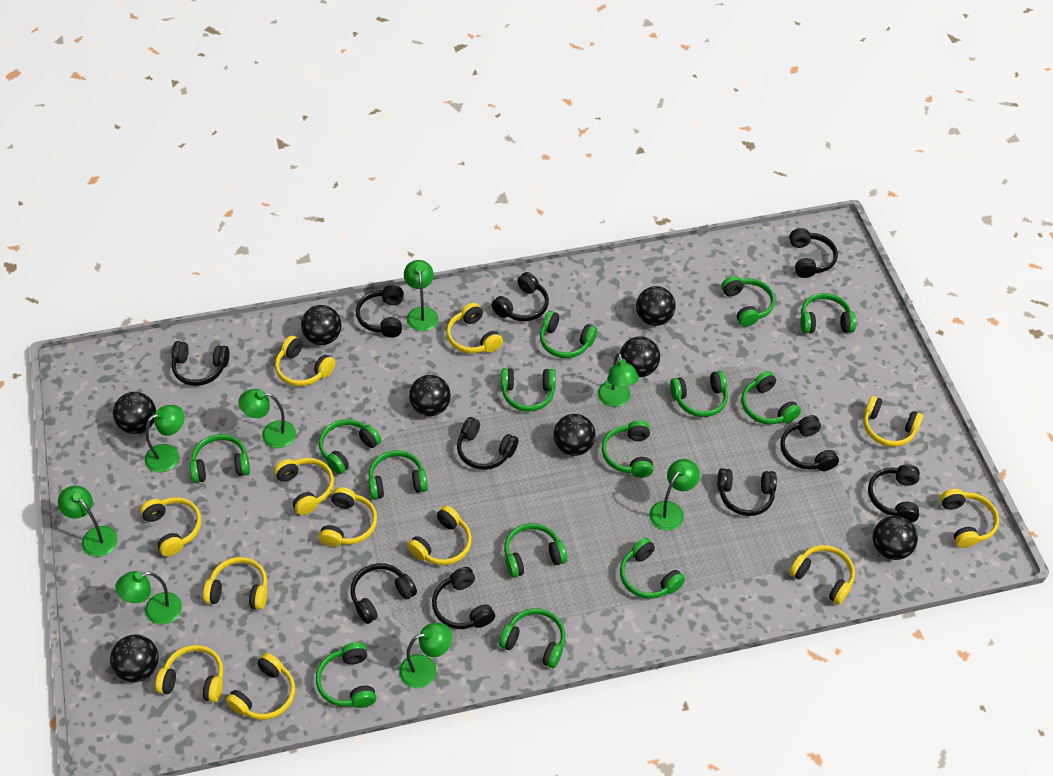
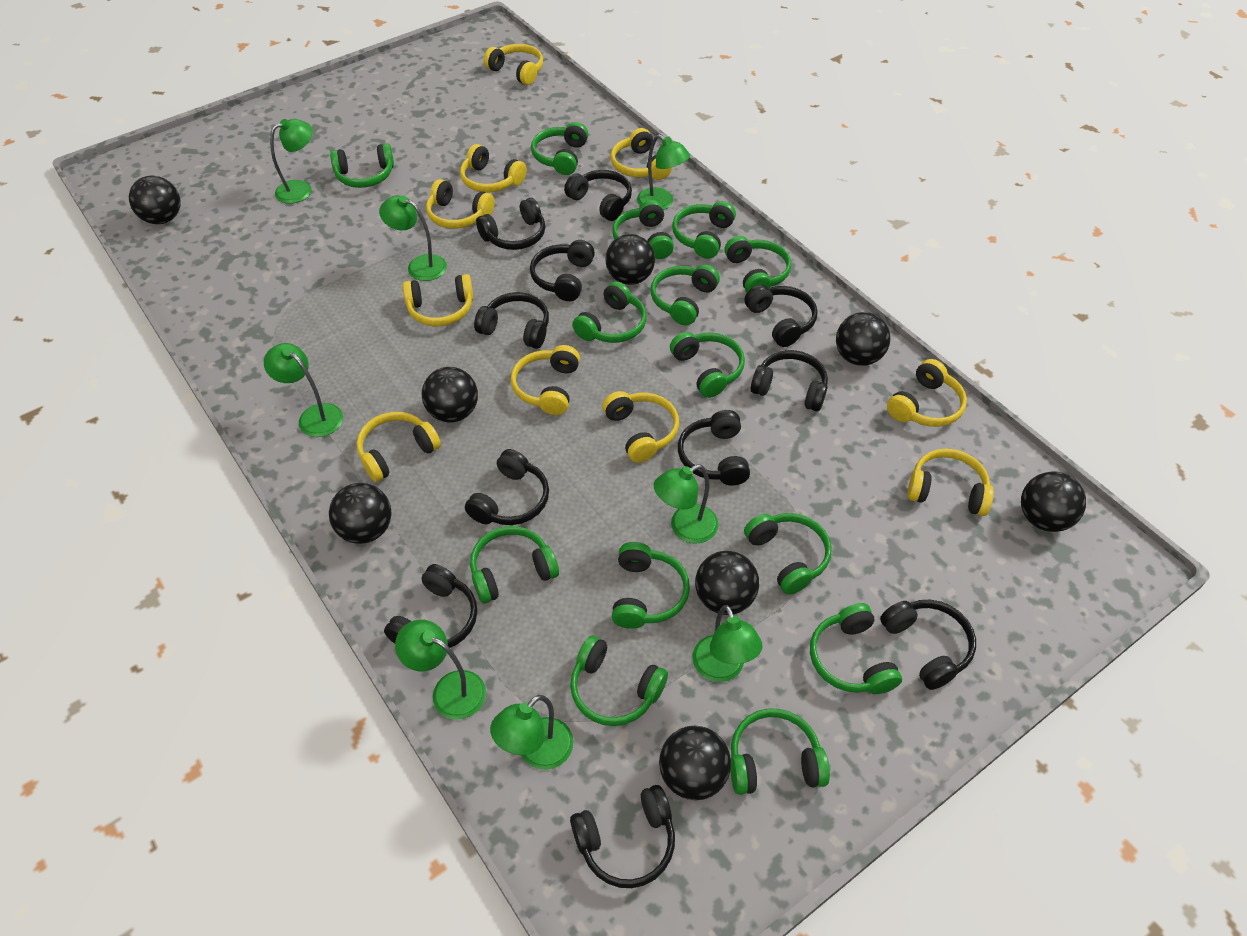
black headphones: 10 -> 11
yellow headphones: 12 -> 10

